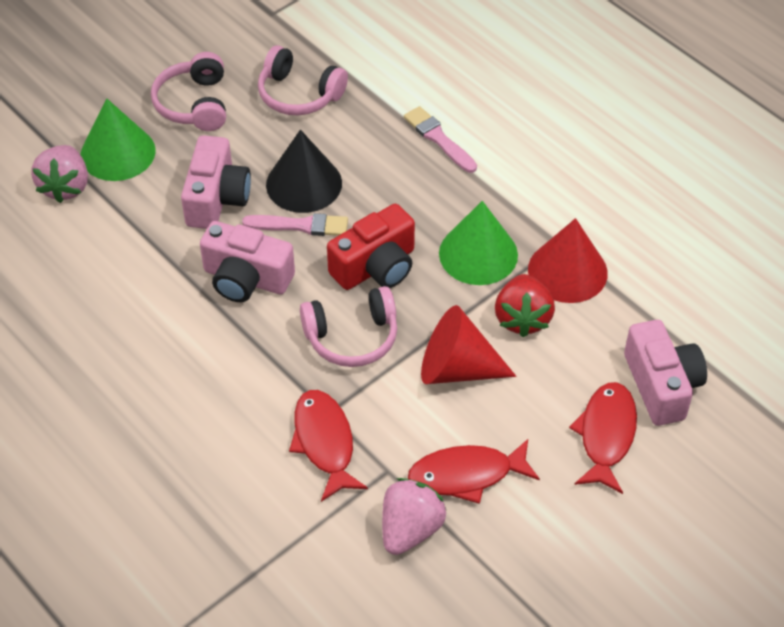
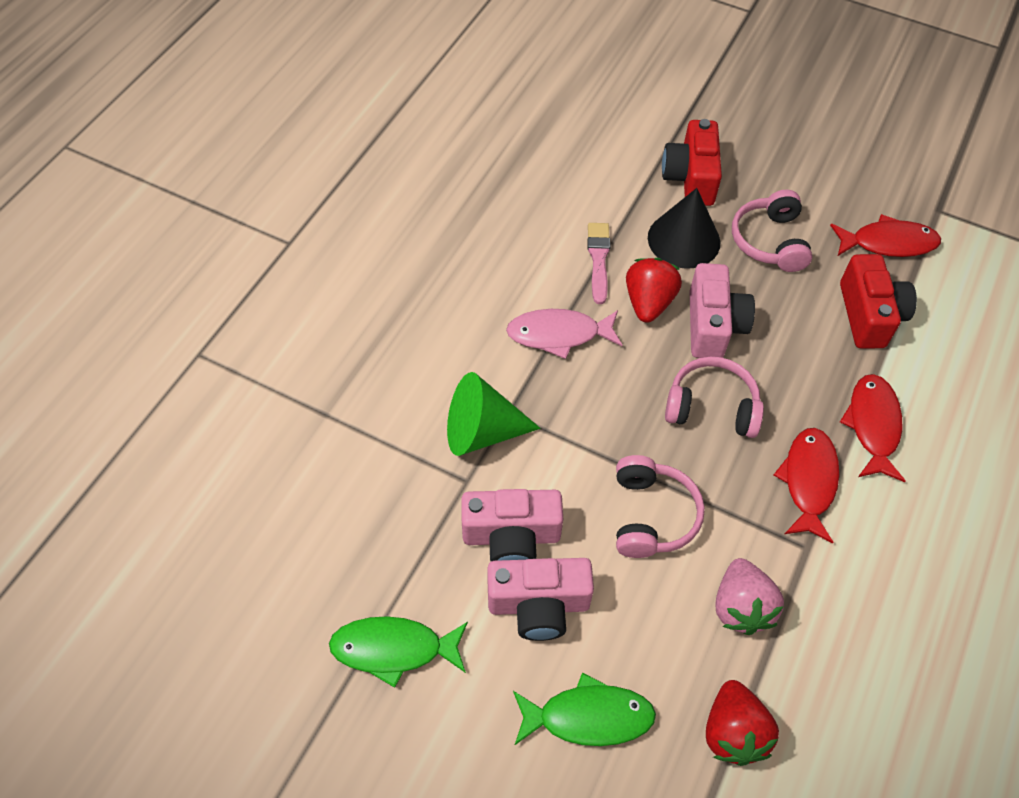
green cone: 2 -> 1
green fish: 0 -> 2
pink brush: 2 -> 1
pink fish: 0 -> 1
pink strawberry: 2 -> 1
red camera: 1 -> 2
red cone: 2 -> 0
red strawberry: 1 -> 2

